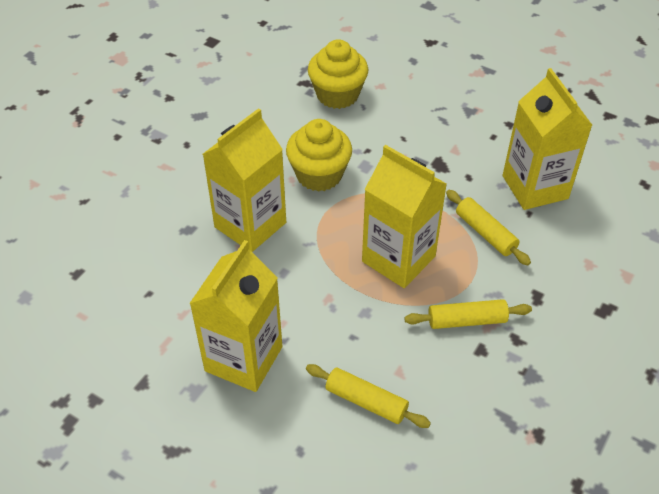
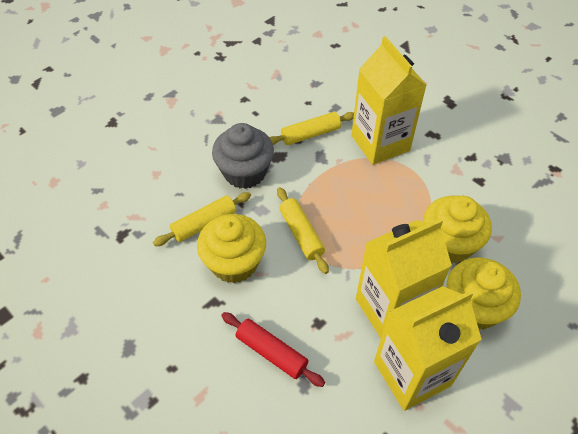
grey cupcake: 0 -> 1
red rolling pin: 0 -> 1
yellow carton: 4 -> 3
yellow cupcake: 2 -> 3

